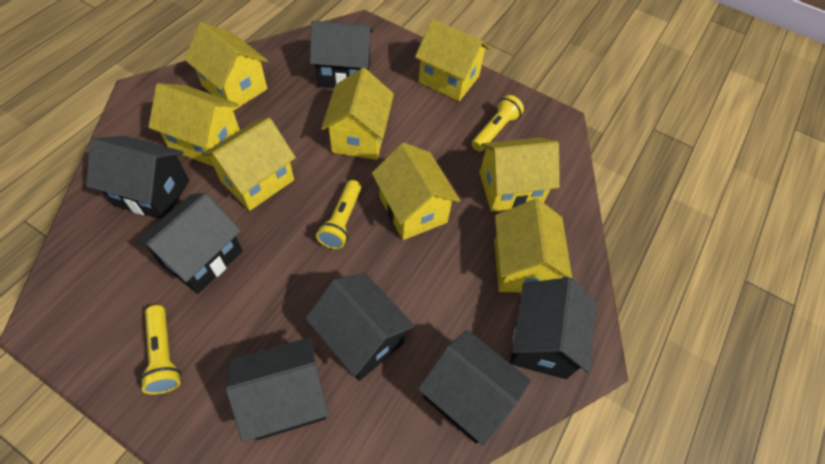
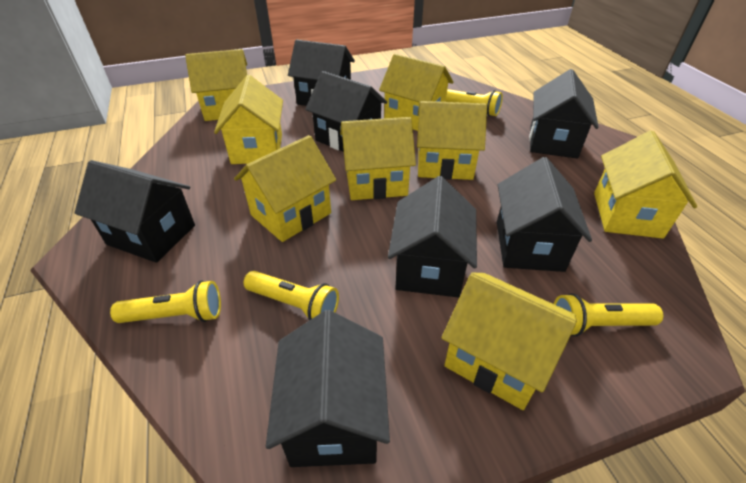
yellow flashlight: 3 -> 4

